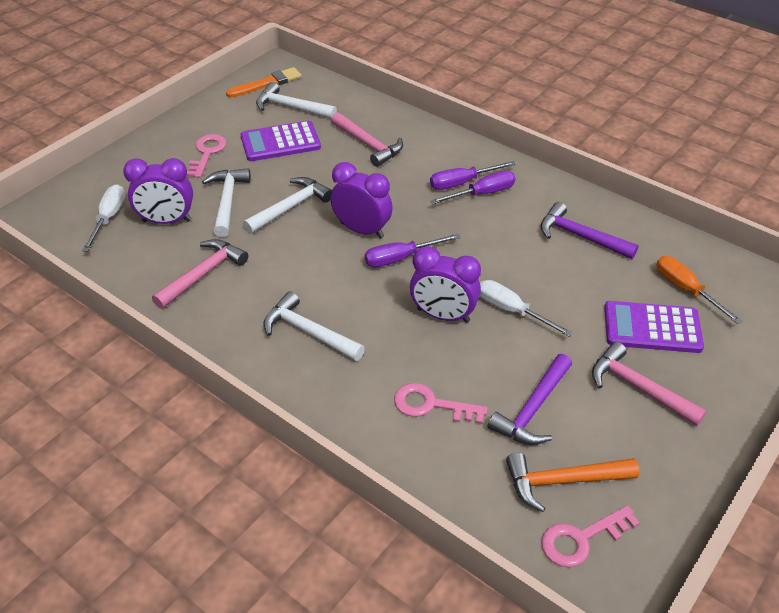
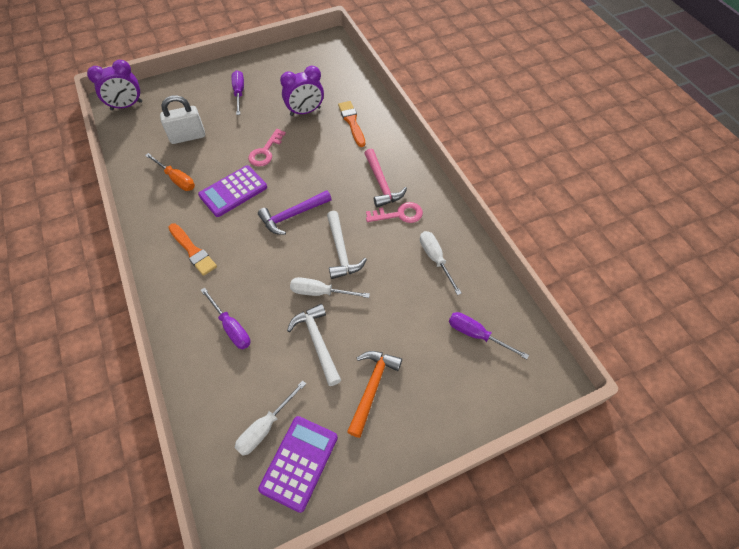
orange brush: 1 -> 2
pink hammer: 3 -> 1
pink key: 3 -> 2
purple clock: 3 -> 2
purple hammer: 2 -> 1
white hammer: 4 -> 2
white padlock: 0 -> 1
white screwdriver: 2 -> 3

